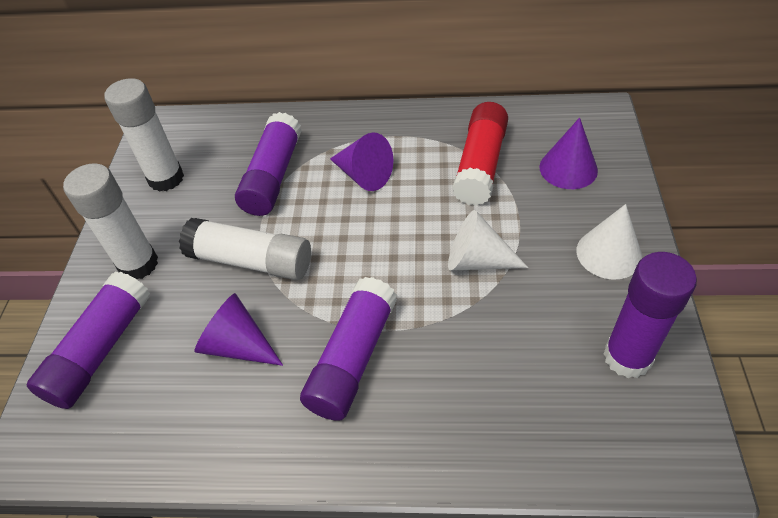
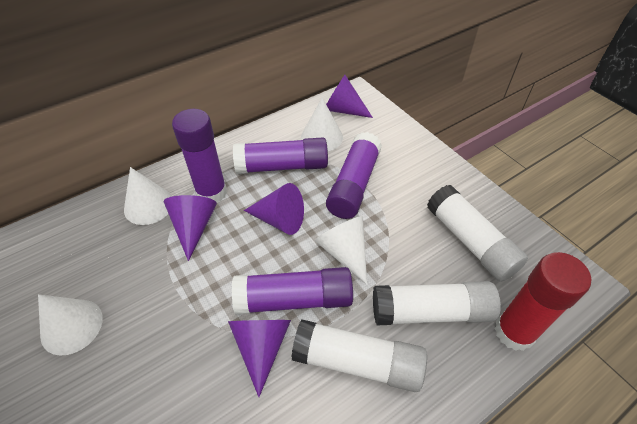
purple cone: 3 -> 4
white cone: 2 -> 4

